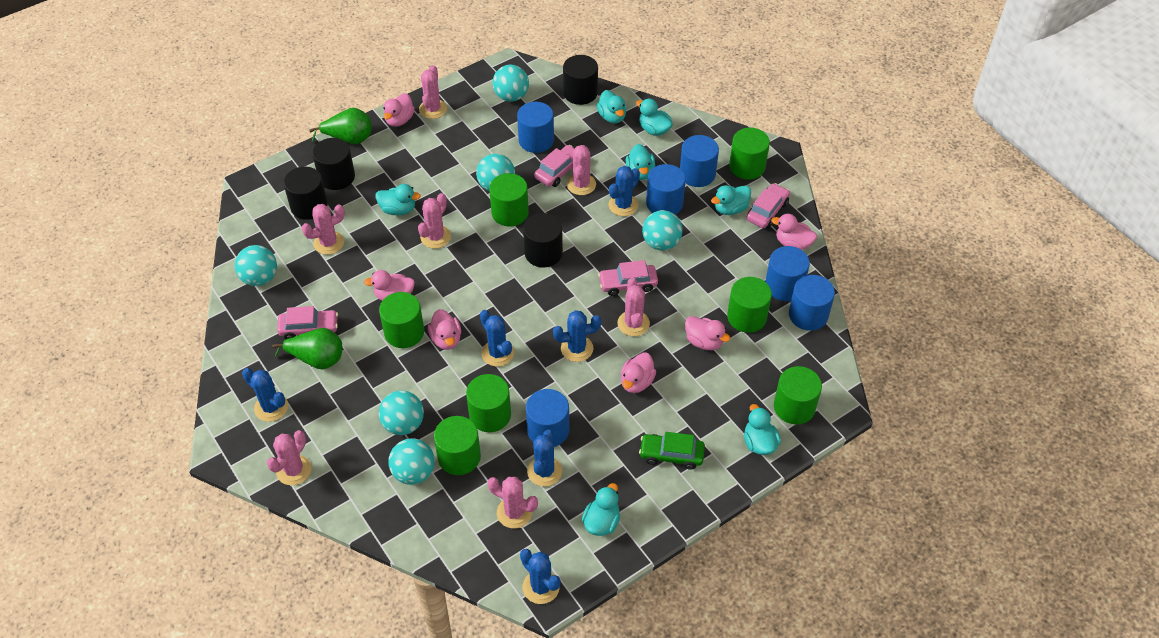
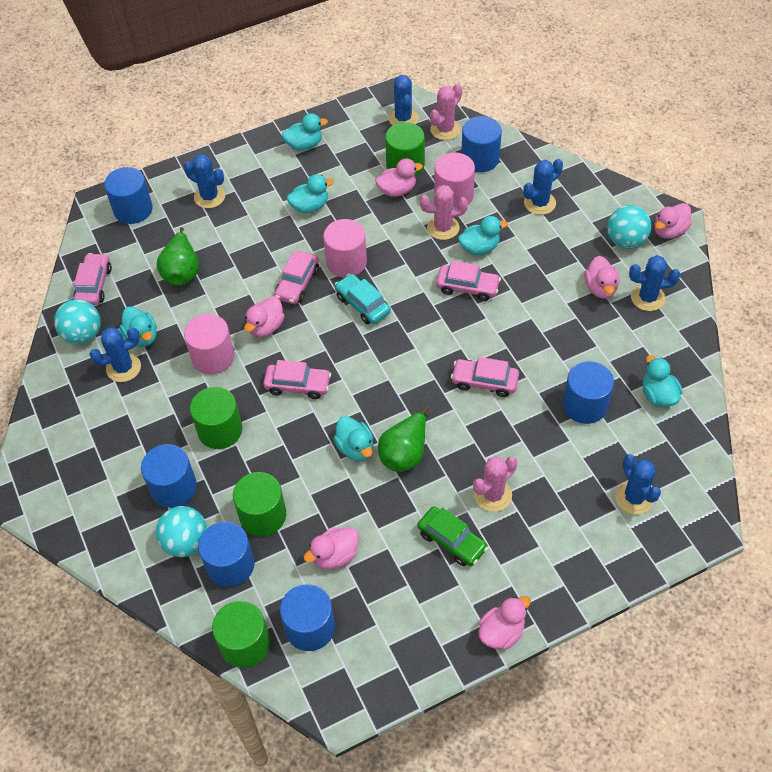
black cylinder: 4 -> 0
green cylinder: 7 -> 4
pink cactus: 7 -> 3
pink car: 4 -> 5
pink cylinder: 0 -> 3
turquoise ball: 6 -> 3
turquoise car: 0 -> 1
turquoise duck: 7 -> 6

